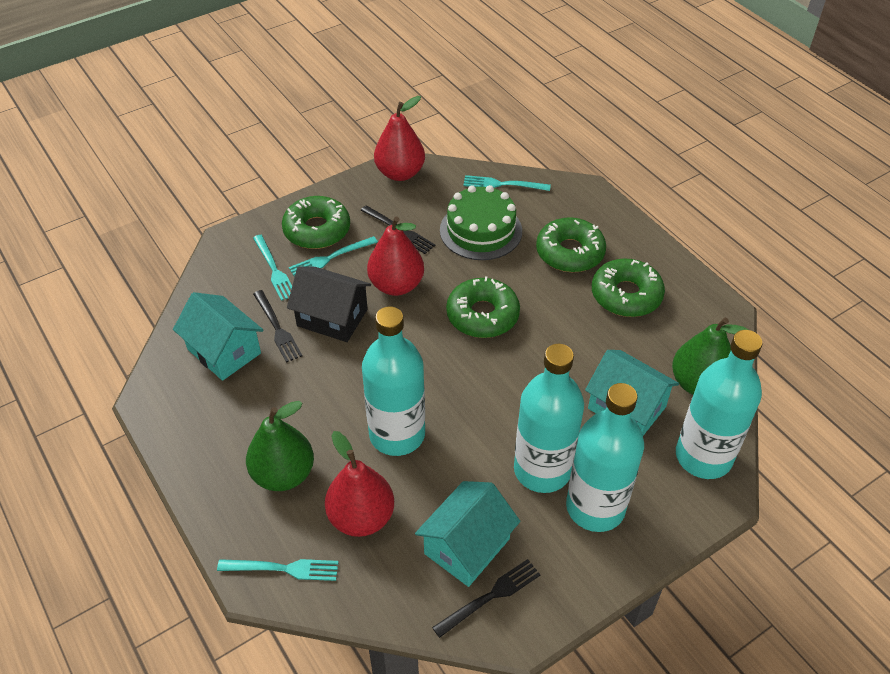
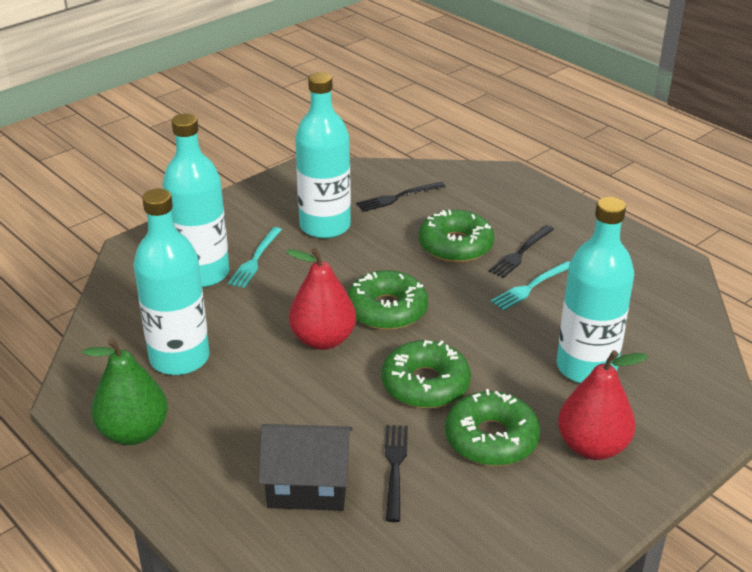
green cake: 1 -> 0
green pear: 2 -> 1
red pear: 3 -> 2
turquoise fork: 4 -> 2
turquoise house: 3 -> 0

